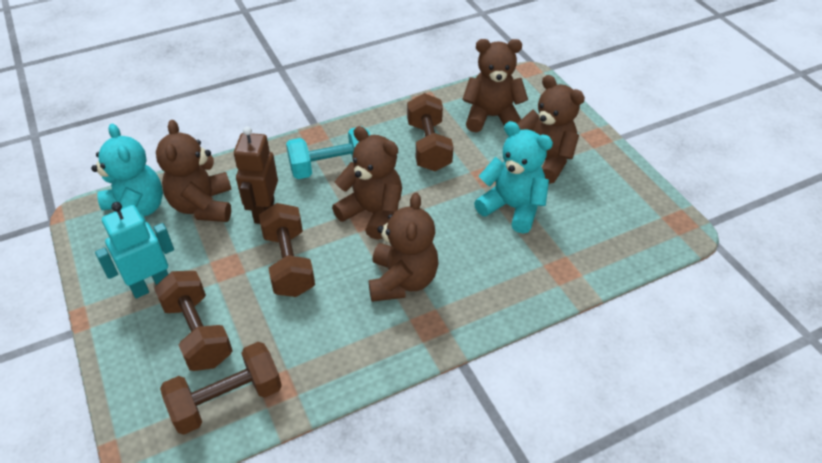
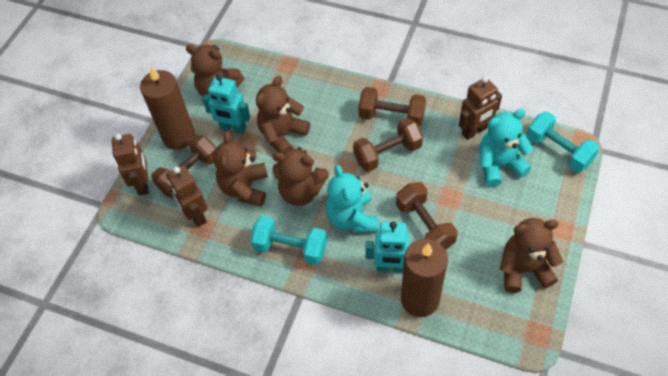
brown candle: 0 -> 2
brown robot: 1 -> 3
turquoise dumbbell: 1 -> 2
turquoise robot: 1 -> 2

